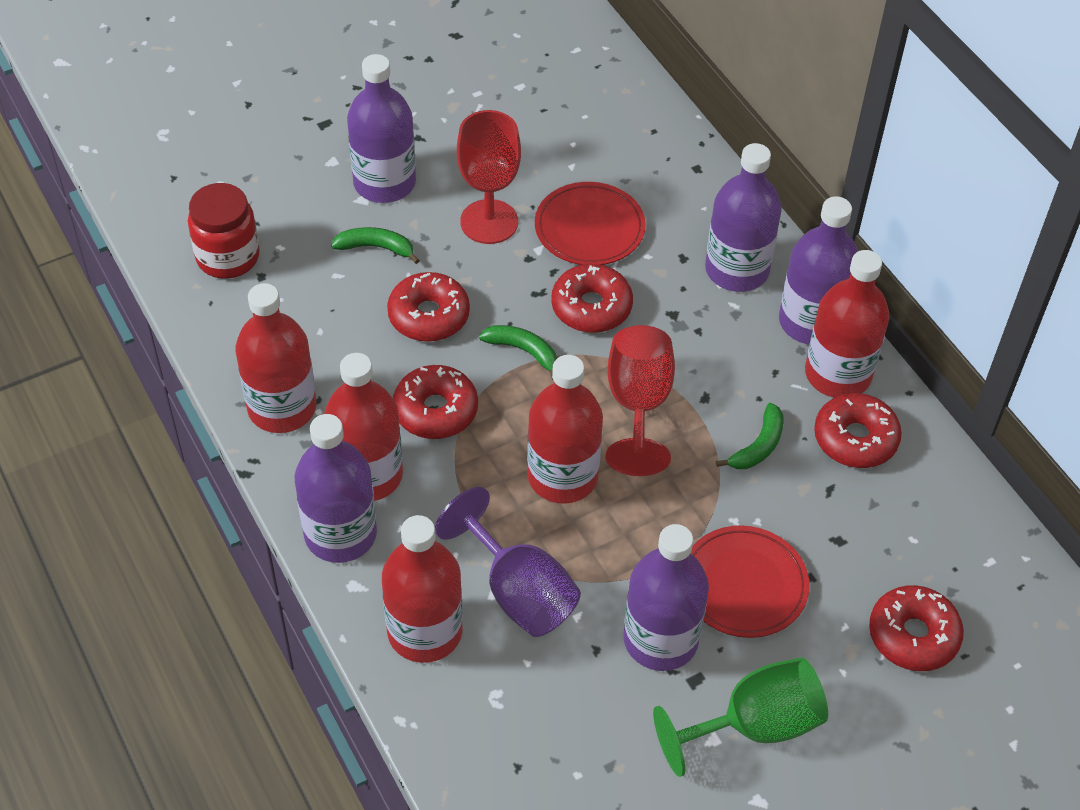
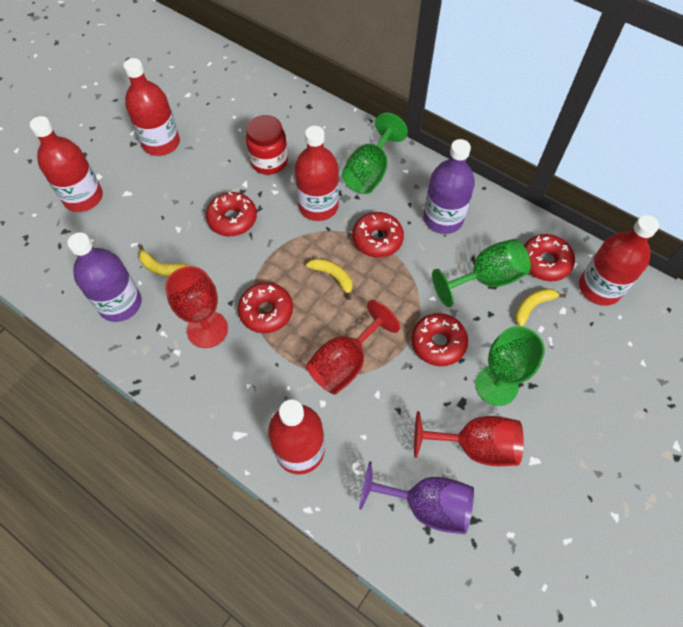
green banana: 3 -> 0
green goblet: 1 -> 3
purple bottle: 5 -> 2
red goblet: 2 -> 3
red plate: 2 -> 0
yellow banana: 0 -> 3

